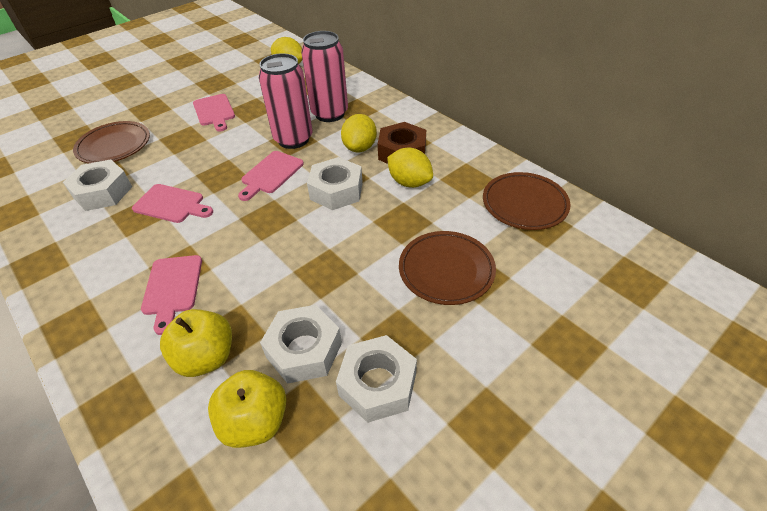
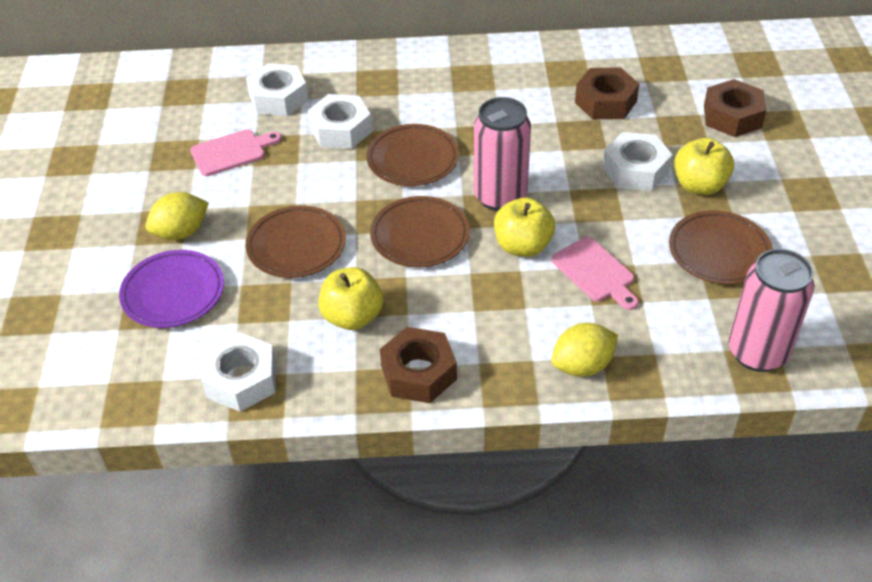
brown nut: 1 -> 3
brown plate: 3 -> 4
pink cutting board: 4 -> 2
purple plate: 0 -> 1
yellow apple: 2 -> 3
yellow lemon: 3 -> 2

